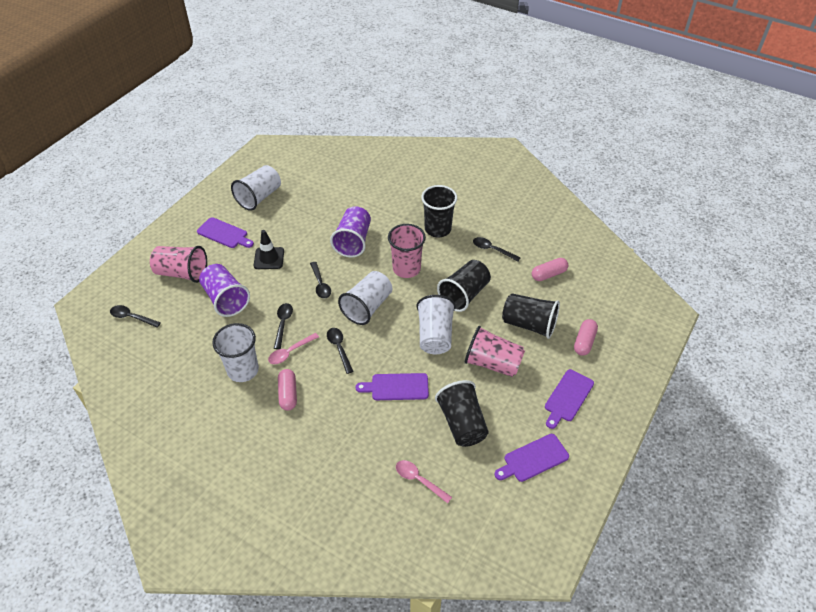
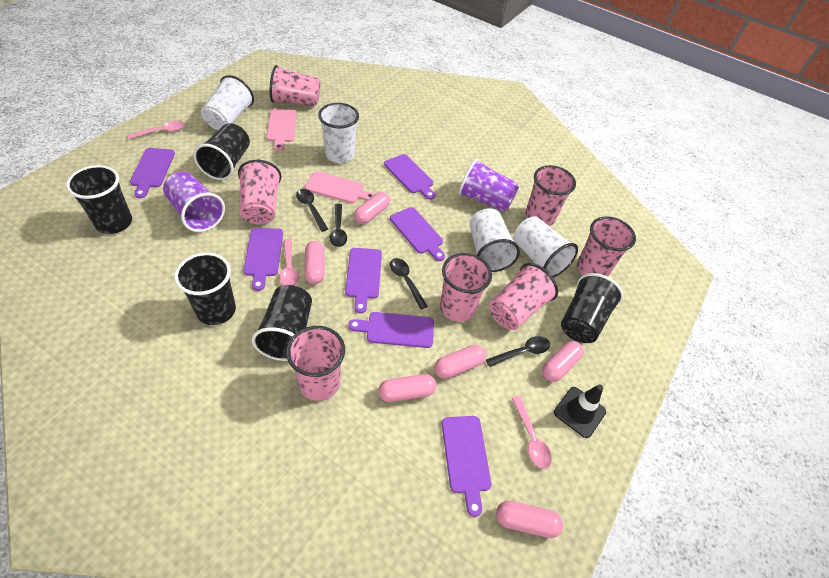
black cup: 4 -> 5
black spoon: 5 -> 4
pink capsule: 3 -> 6
pink cup: 3 -> 7
pink cutting board: 0 -> 2
pink spoon: 2 -> 3
purple cutting board: 4 -> 7

